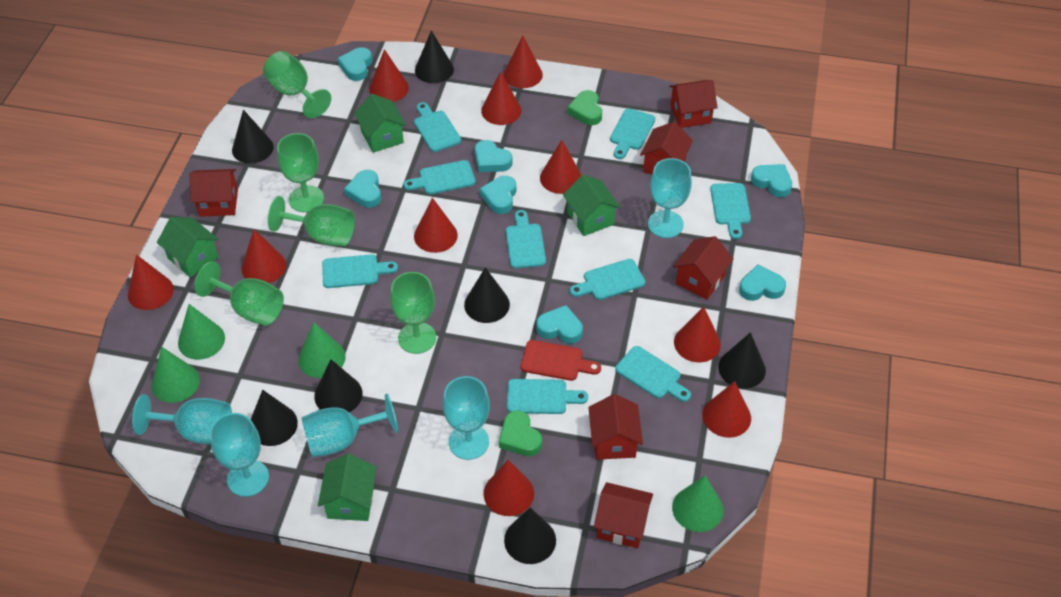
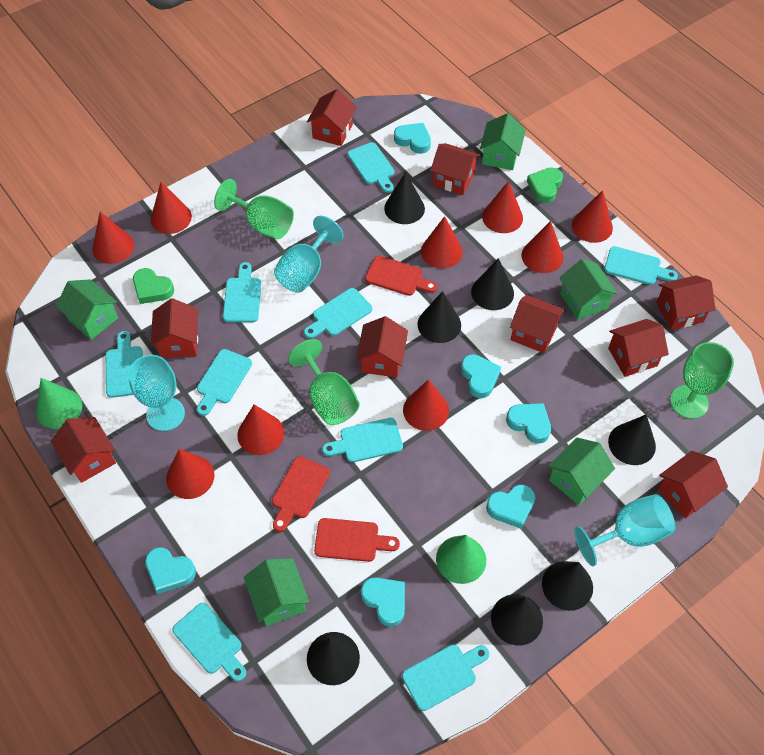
green cone: 4 -> 2
green goblet: 5 -> 3
green house: 4 -> 5
red cone: 10 -> 9
red cutting board: 1 -> 3
red house: 6 -> 9
turquoise goblet: 5 -> 3
turquoise heart: 7 -> 6

